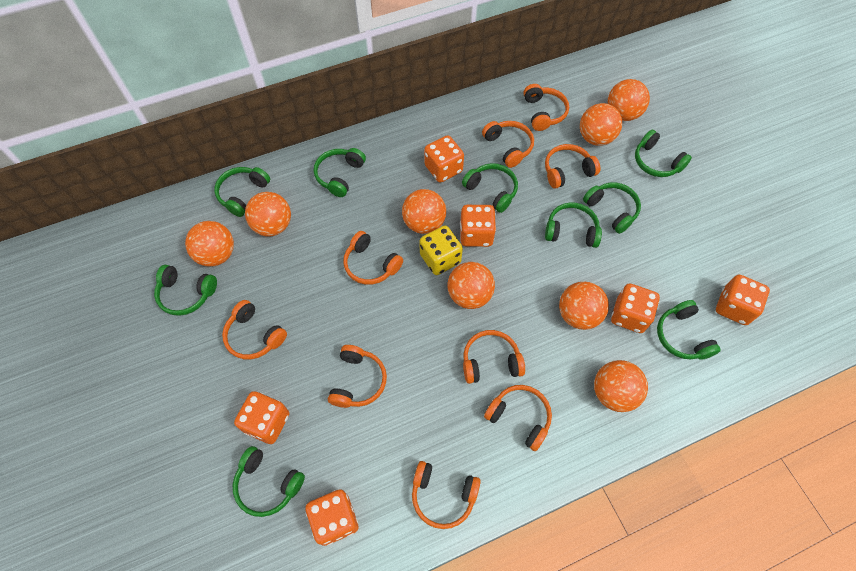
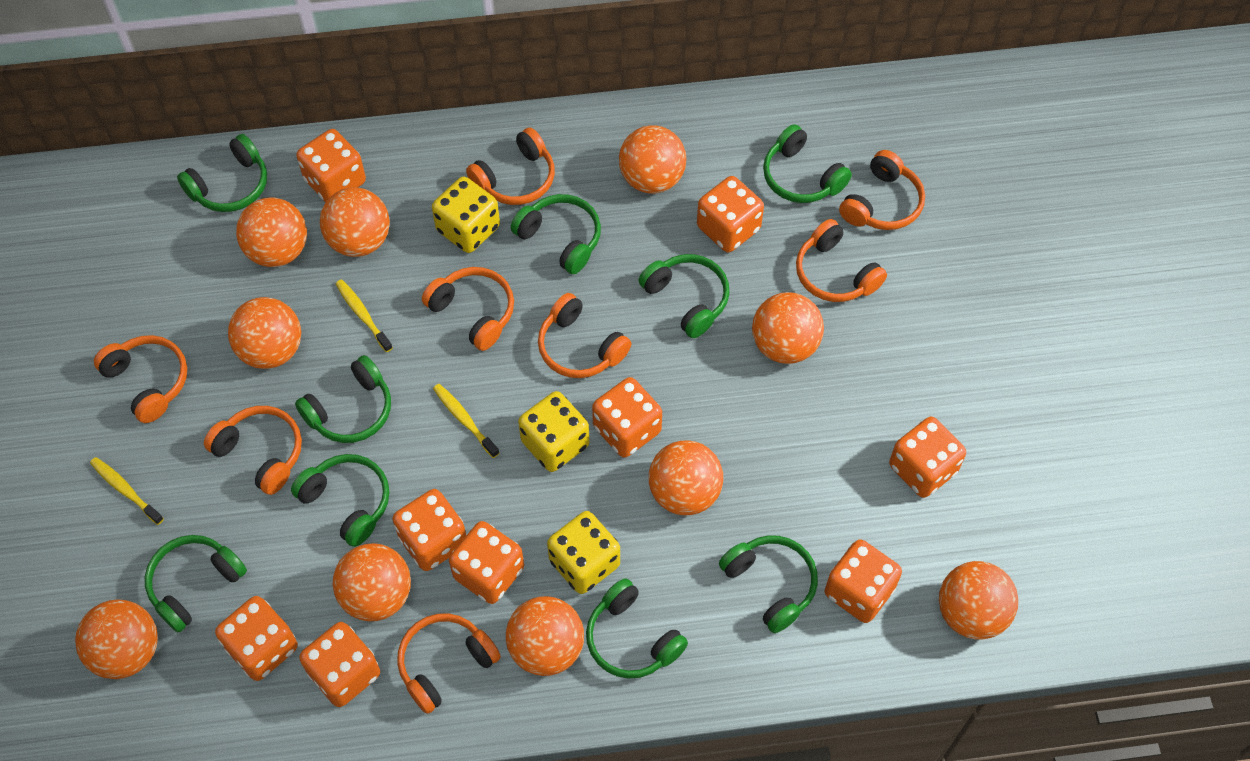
orange ball: 8 -> 10
orange dice: 6 -> 9
orange headphones: 9 -> 8
yellow dice: 1 -> 3
yellow toothbrush: 0 -> 3

